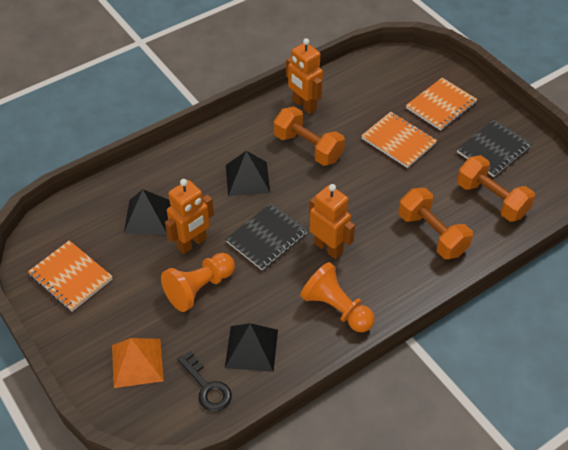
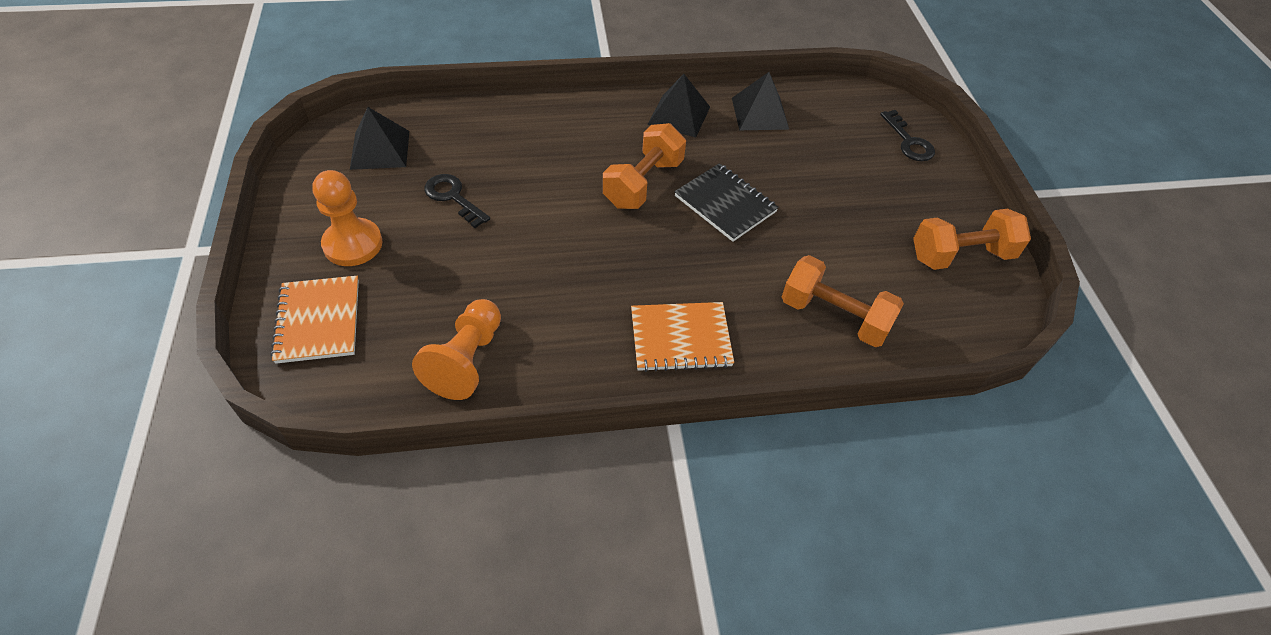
black key: 1 -> 2
black notebook: 2 -> 1
orange notebook: 3 -> 2
orange pyramid: 1 -> 0
orange robot: 3 -> 0

